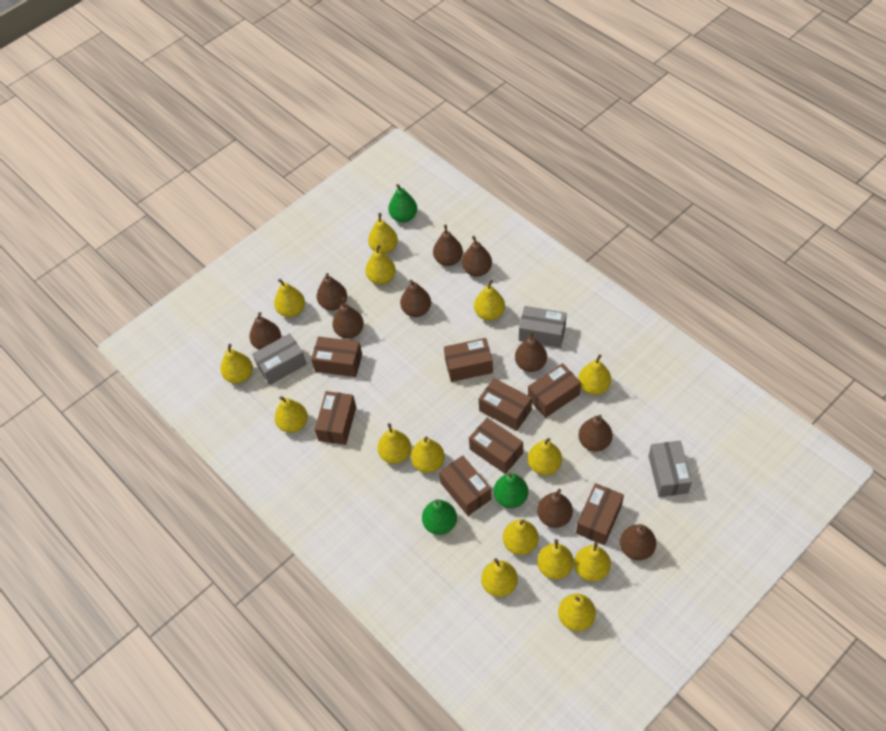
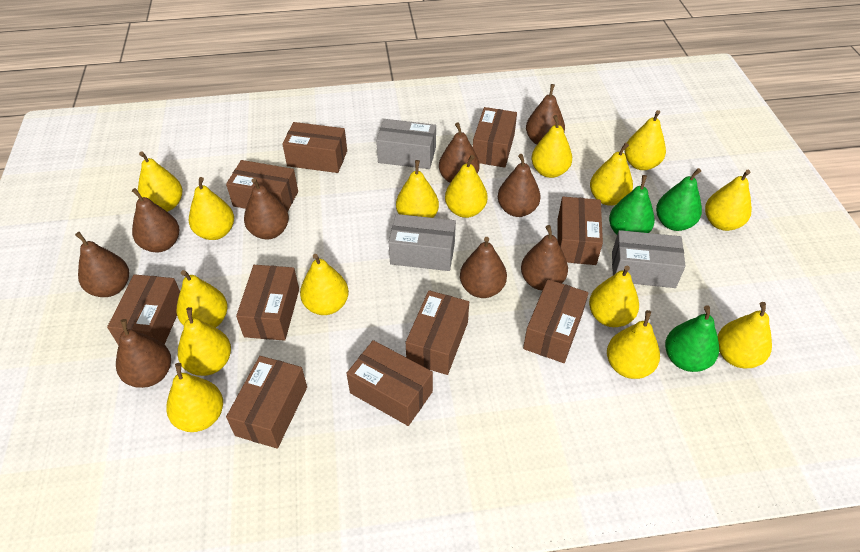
brown box: 8 -> 10
brown pear: 10 -> 9

